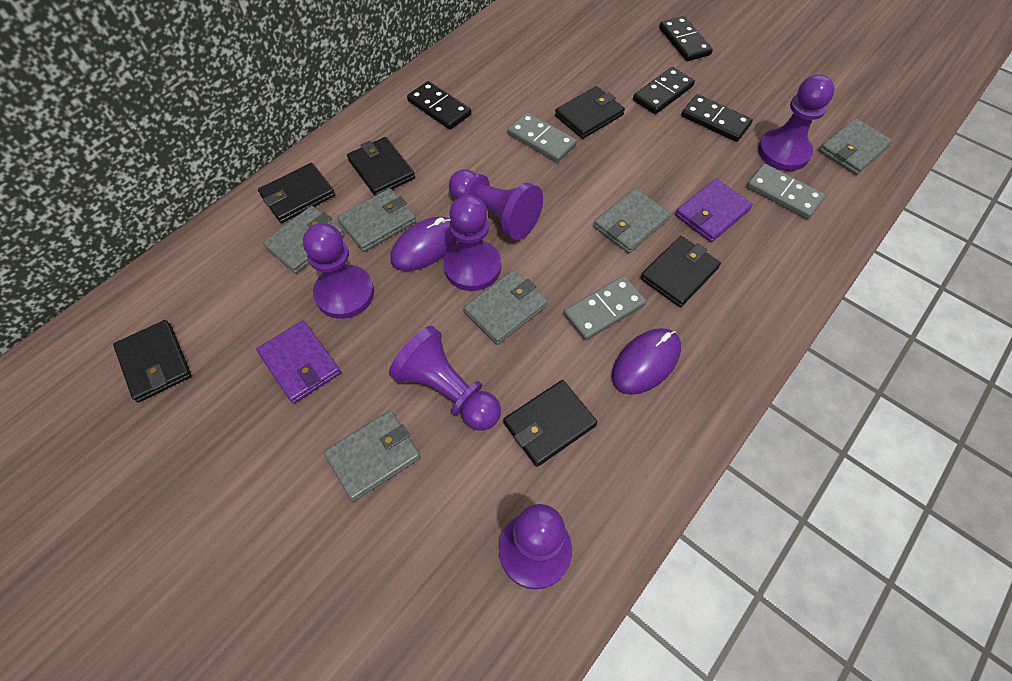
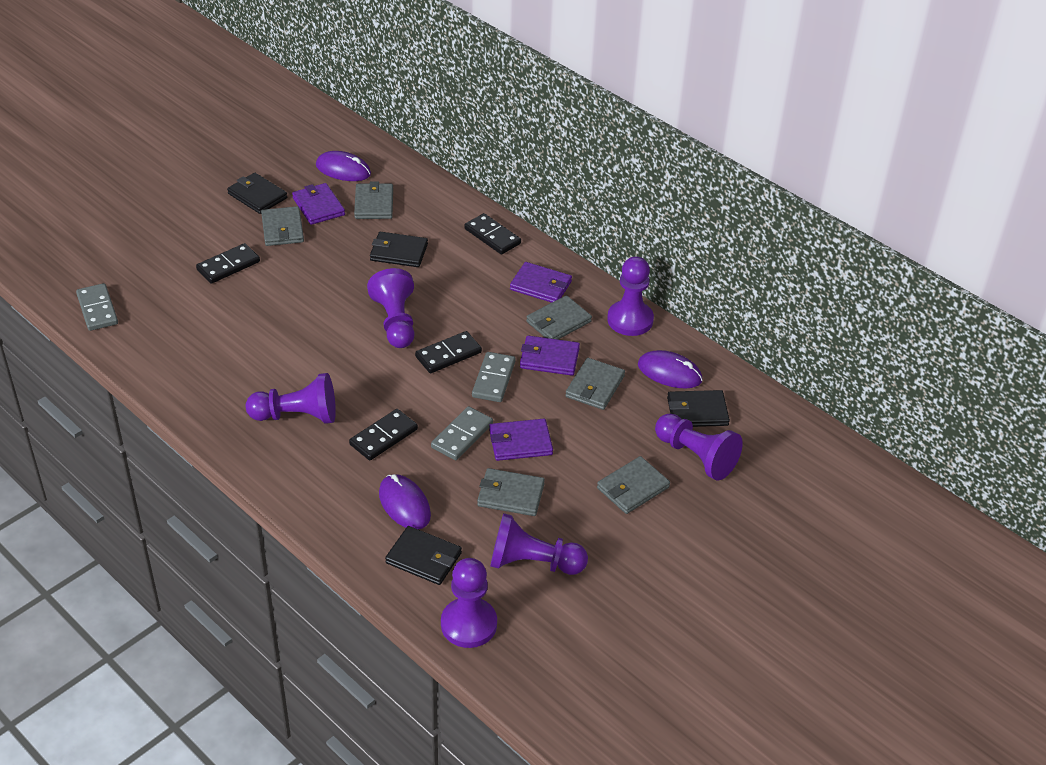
black wallet: 6 -> 4
purple mouse: 2 -> 3
purple wallet: 2 -> 4

